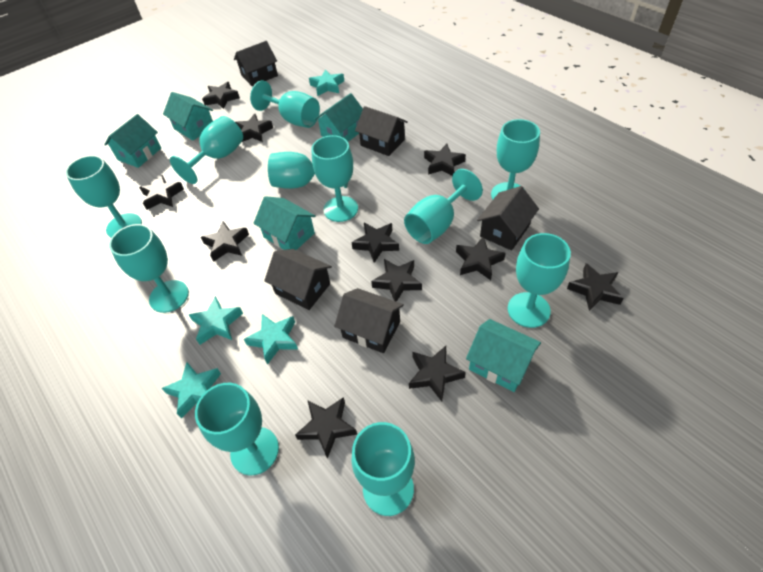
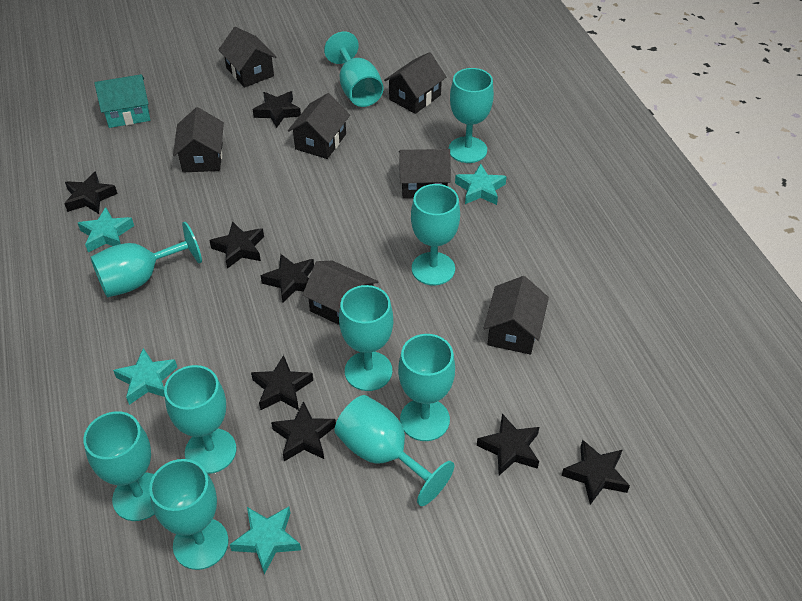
black house: 5 -> 7
black star: 11 -> 8
turquoise goblet: 11 -> 10
turquoise house: 5 -> 1

